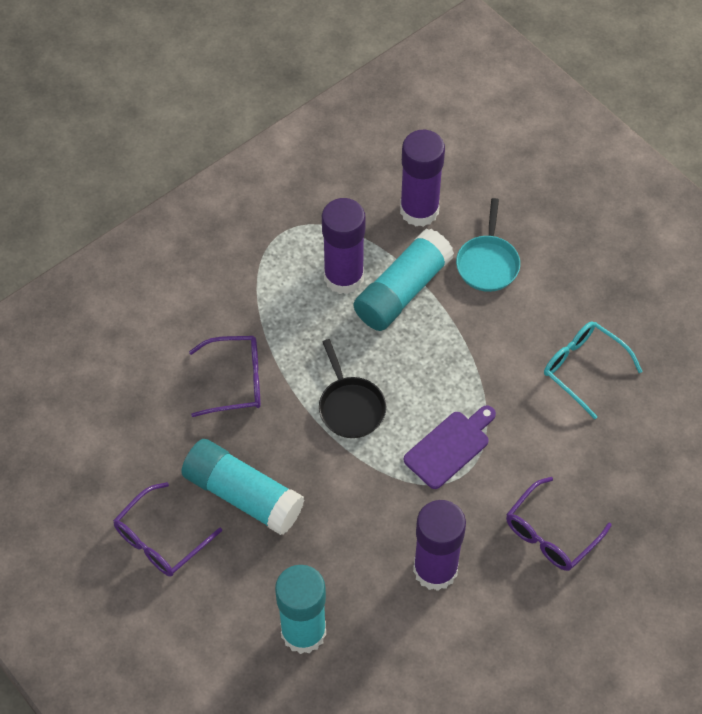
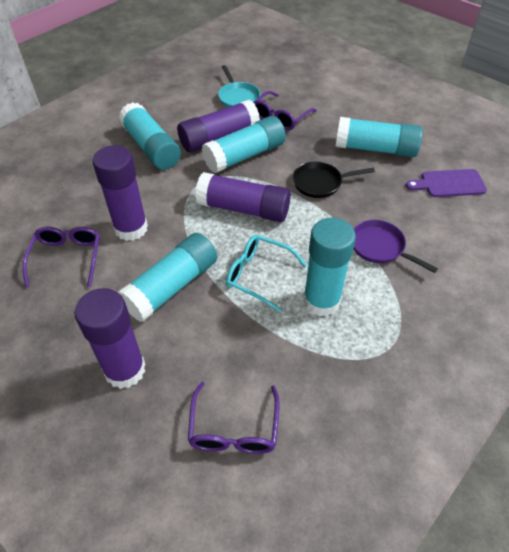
purple glue stick: 3 -> 4
purple pan: 0 -> 1
turquoise glue stick: 3 -> 5

